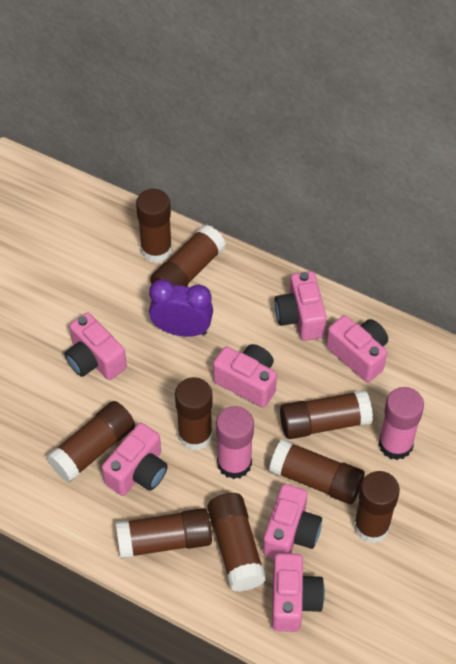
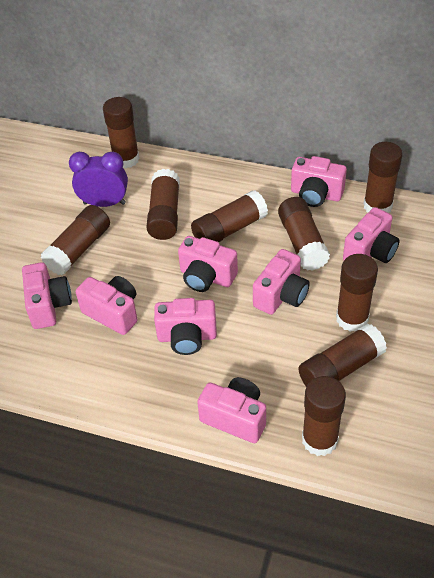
pink camera: 7 -> 8
pink glue stick: 2 -> 0

